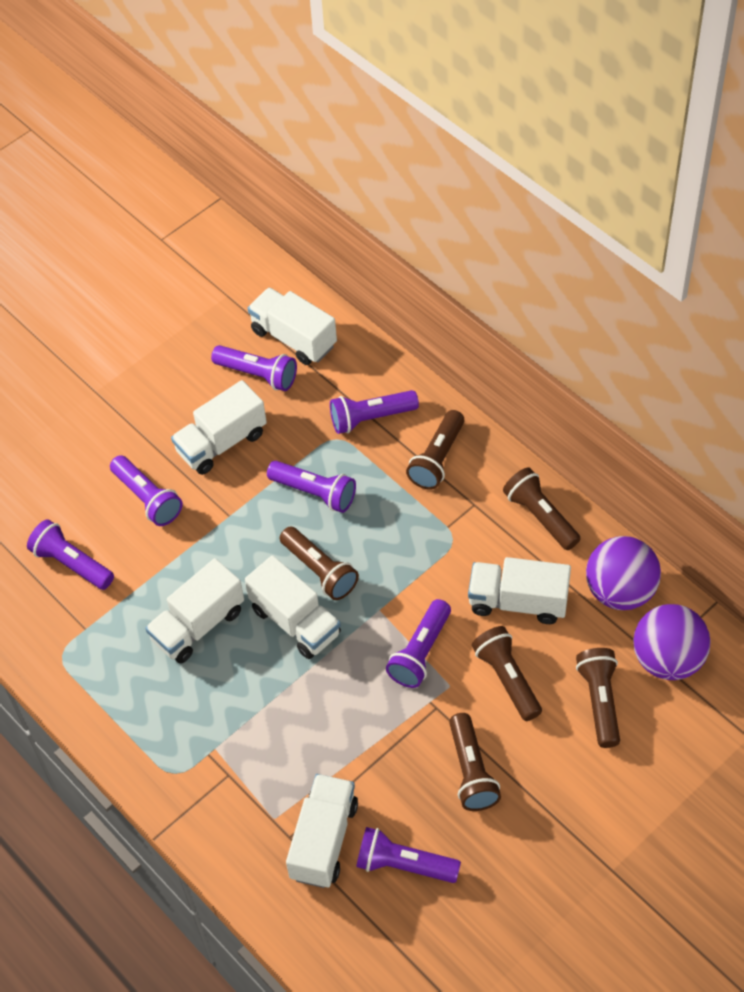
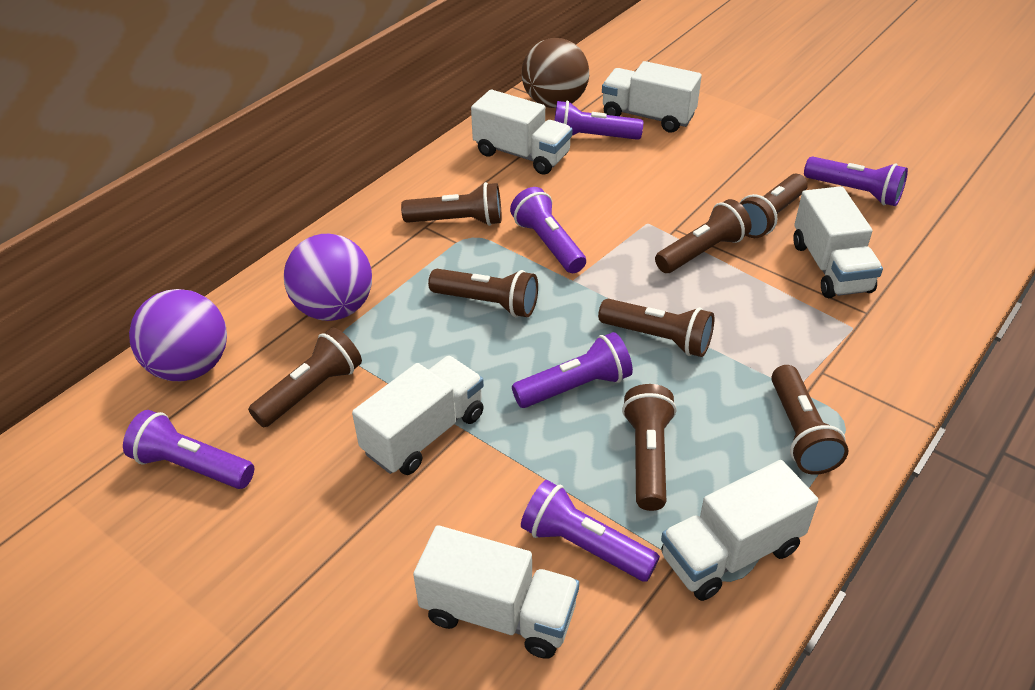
brown ball: 0 -> 1
brown flashlight: 6 -> 8
purple flashlight: 7 -> 6

